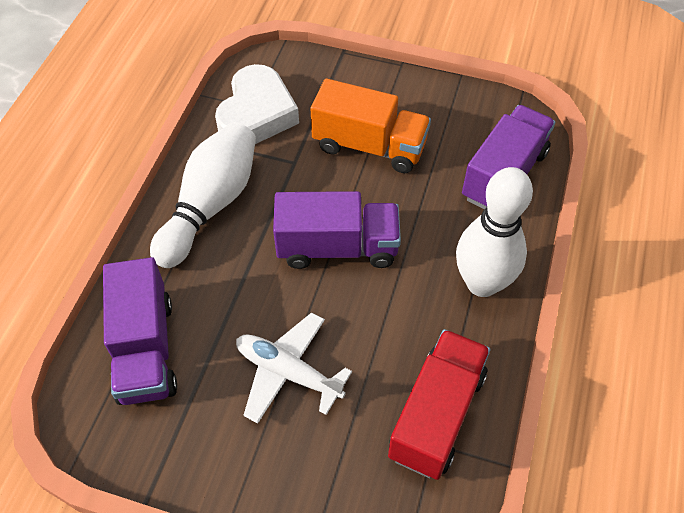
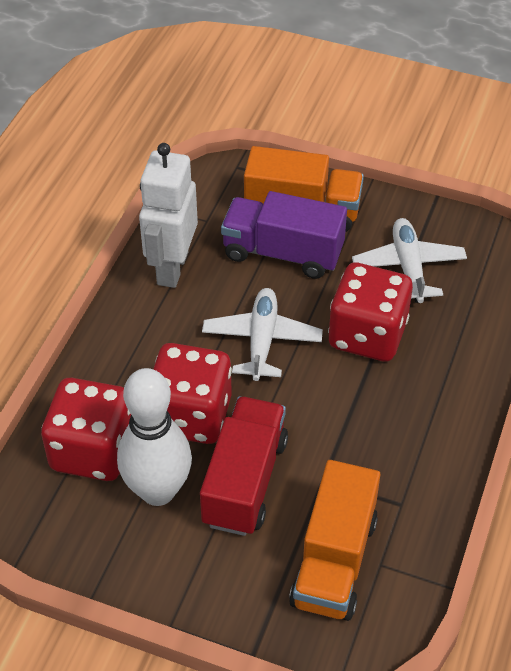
orange truck: 1 -> 2
purple truck: 3 -> 1
red dice: 0 -> 3
white bowling pin: 2 -> 1
white heart: 1 -> 0
white plane: 1 -> 2
white robot: 0 -> 1

